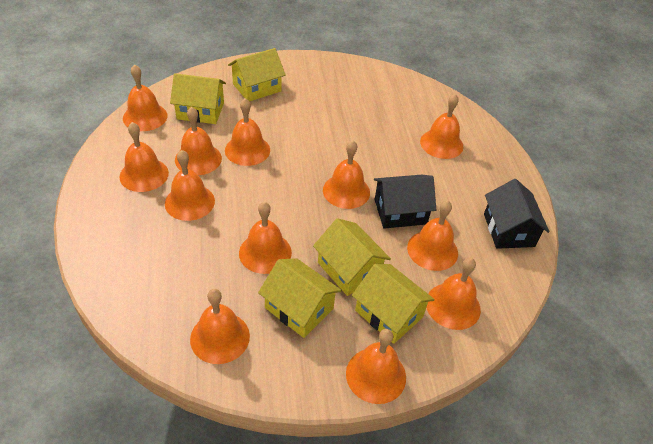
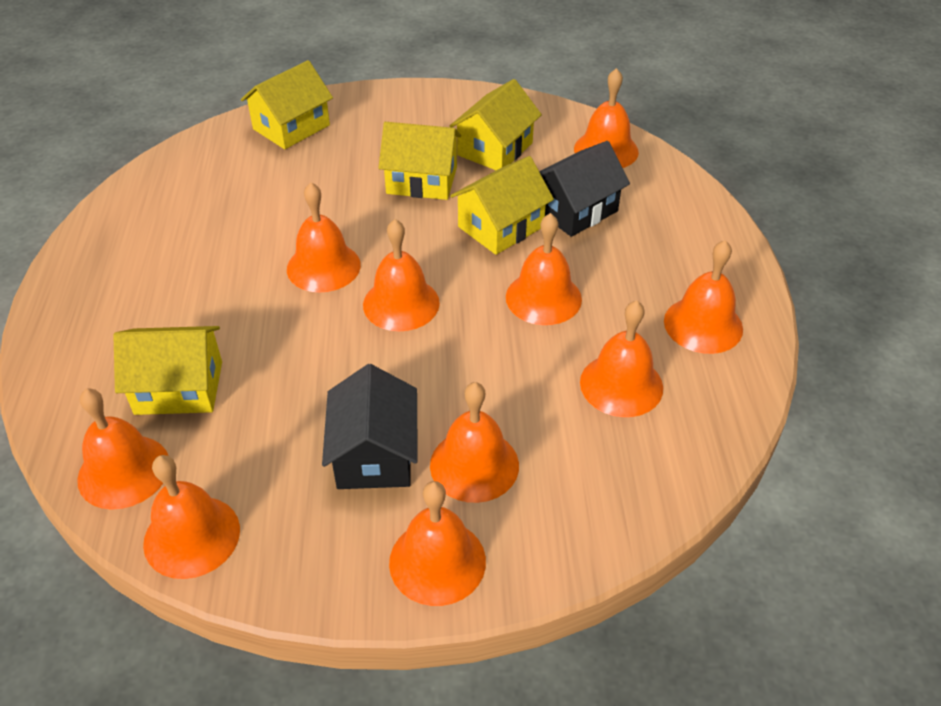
orange bell: 12 -> 10

